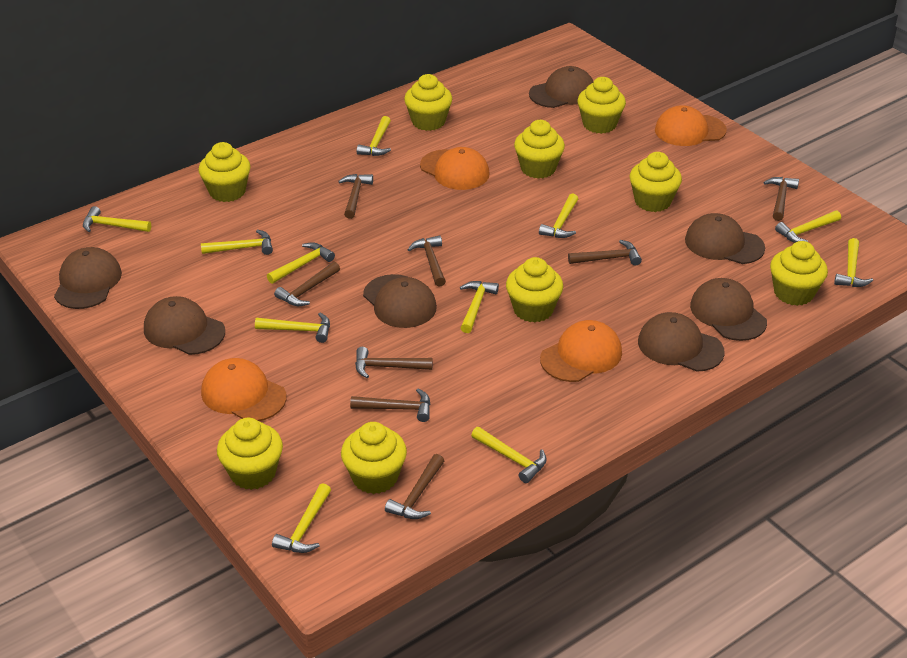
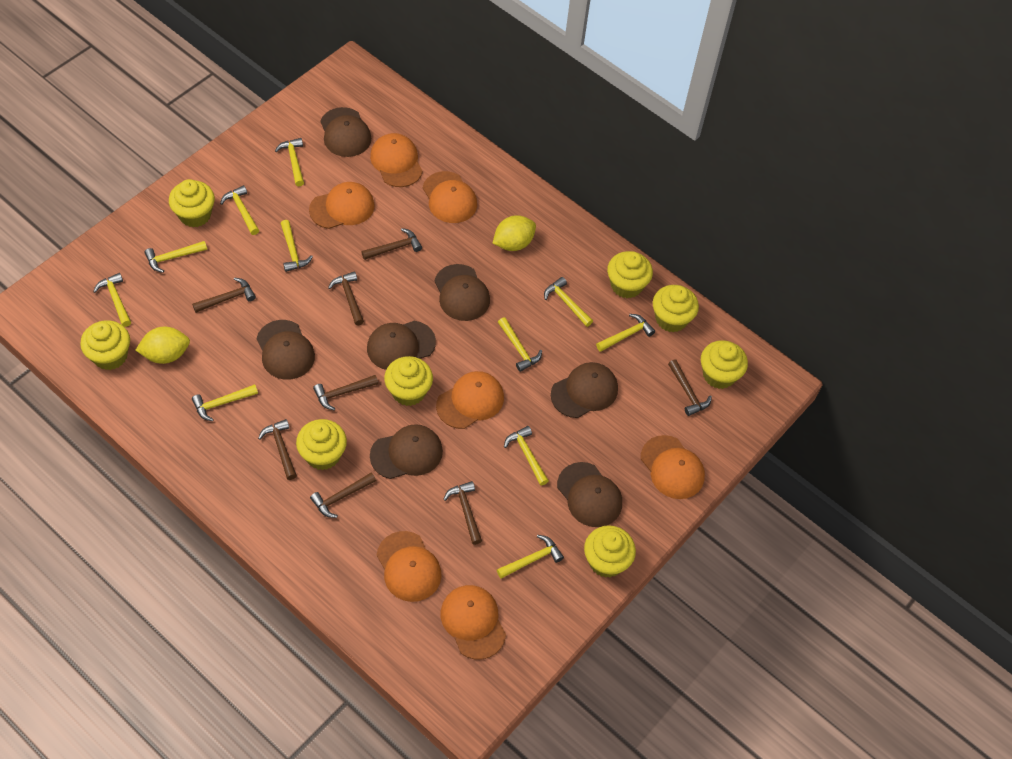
orange cap: 4 -> 7
yellow cupcake: 9 -> 8
yellow lemon: 0 -> 2

